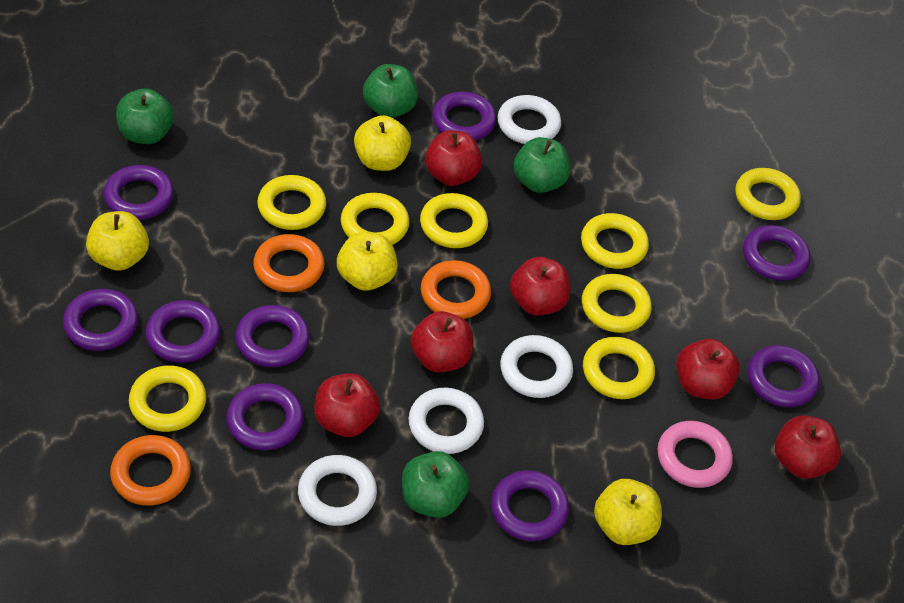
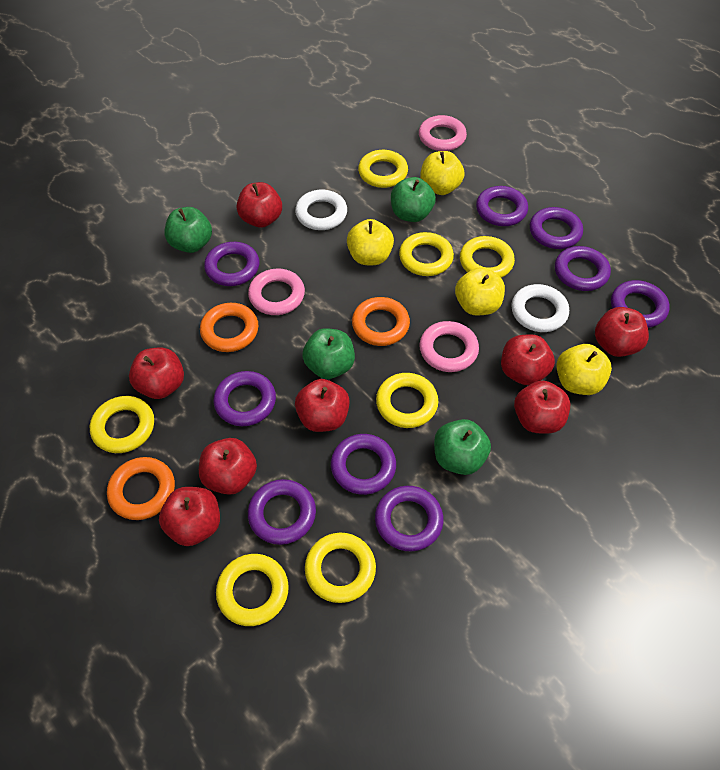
pink ring: 1 -> 3
red apple: 6 -> 8
white ring: 4 -> 2
yellow ring: 8 -> 7

